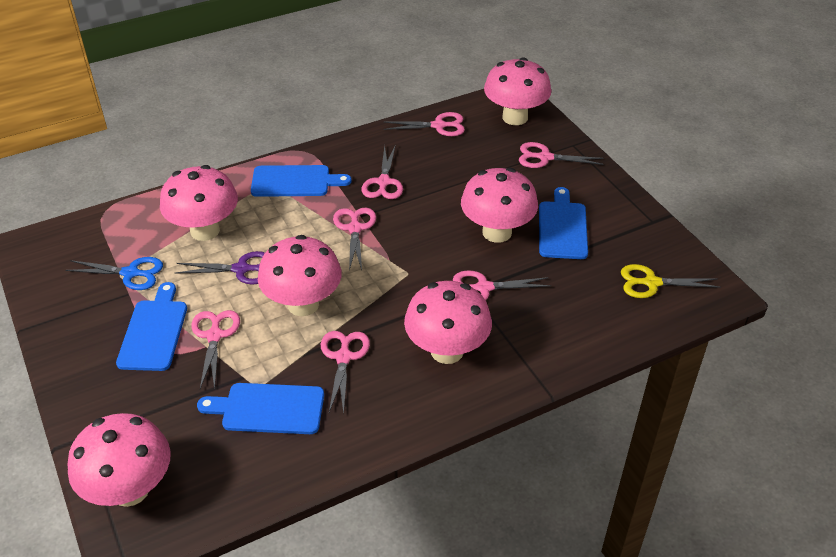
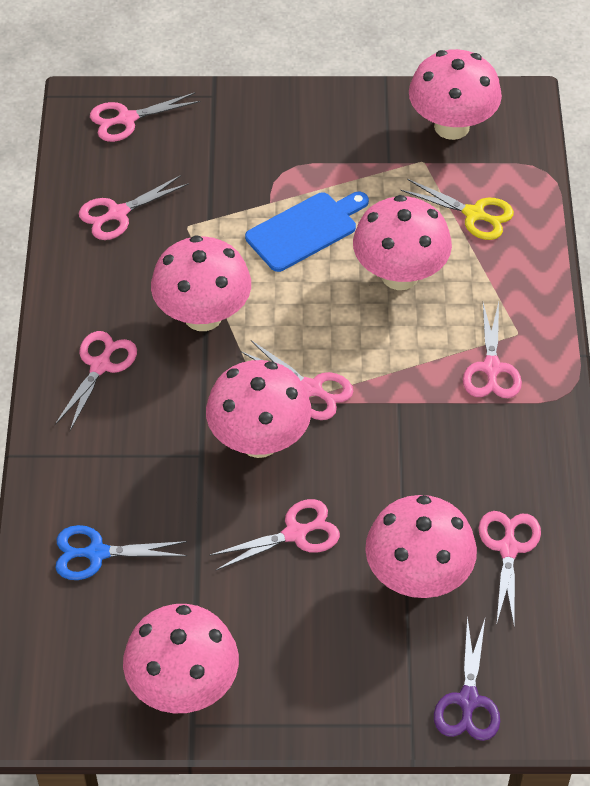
blue cutting board: 4 -> 1

